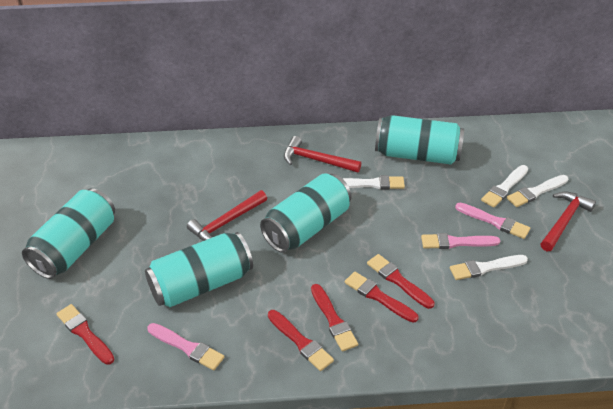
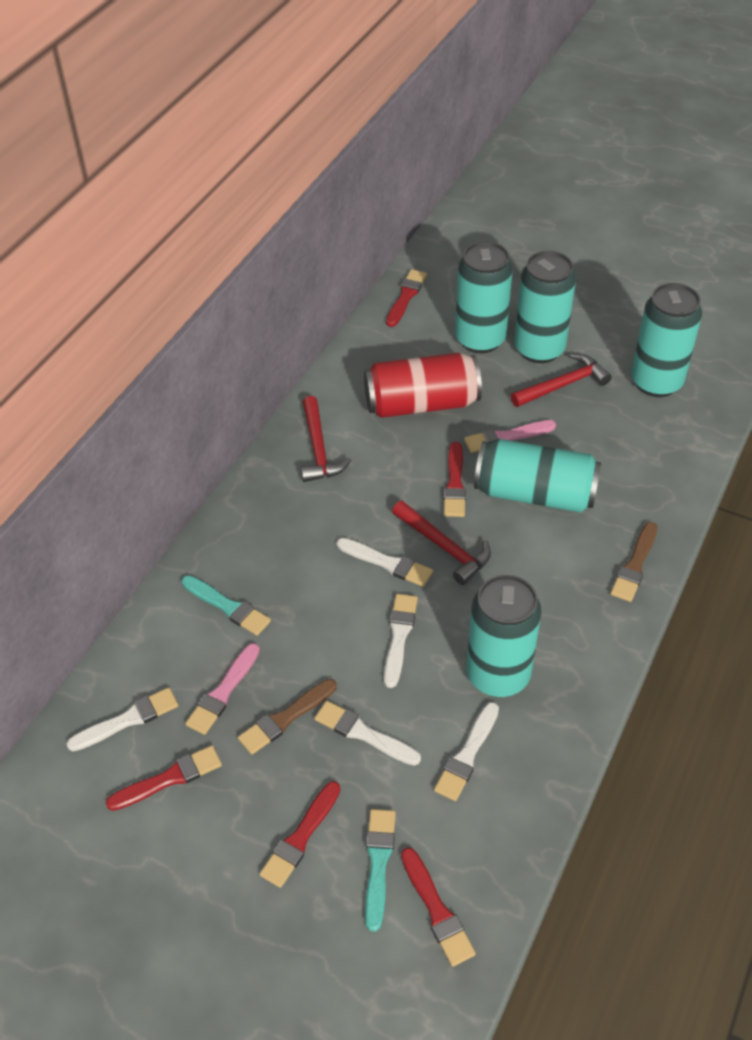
brown brush: 0 -> 2
pink brush: 3 -> 2
red can: 0 -> 1
turquoise brush: 0 -> 2
turquoise can: 4 -> 5
white brush: 4 -> 5

